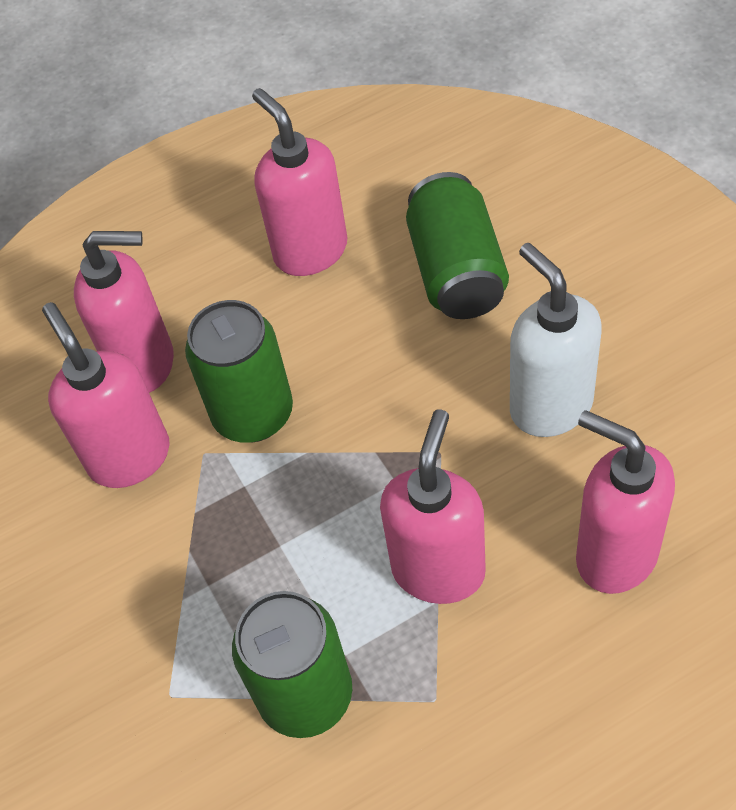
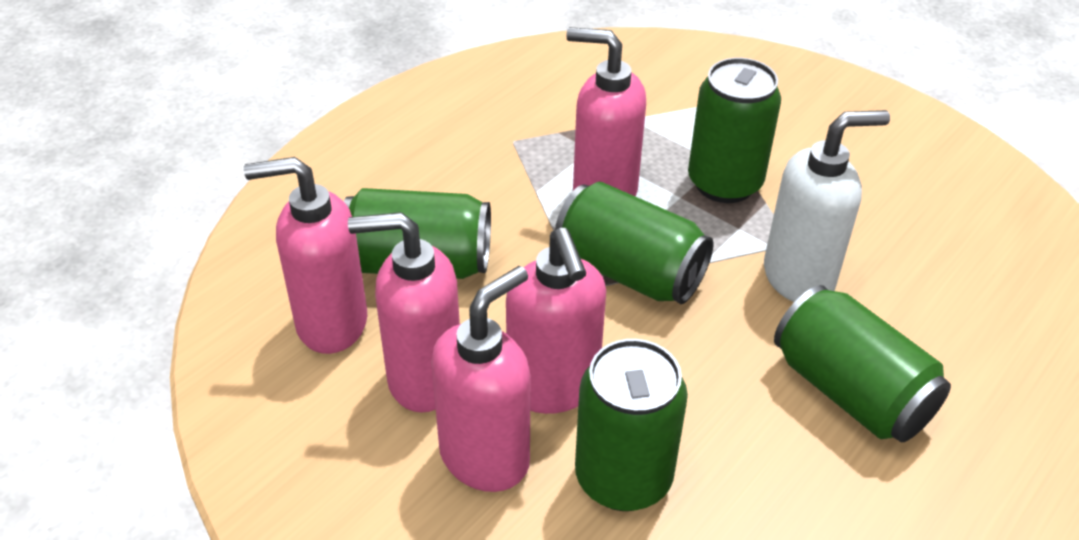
green can: 3 -> 5

